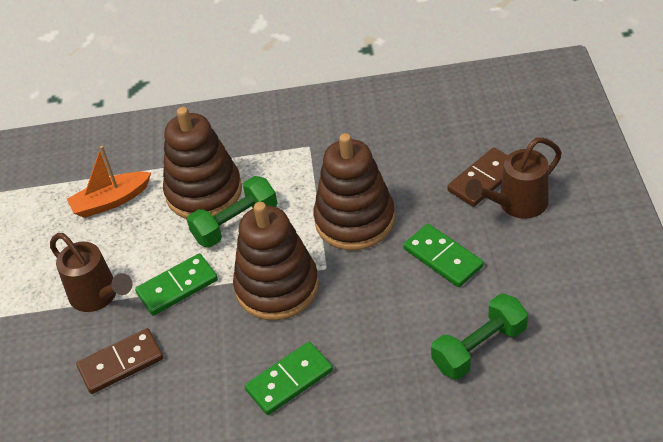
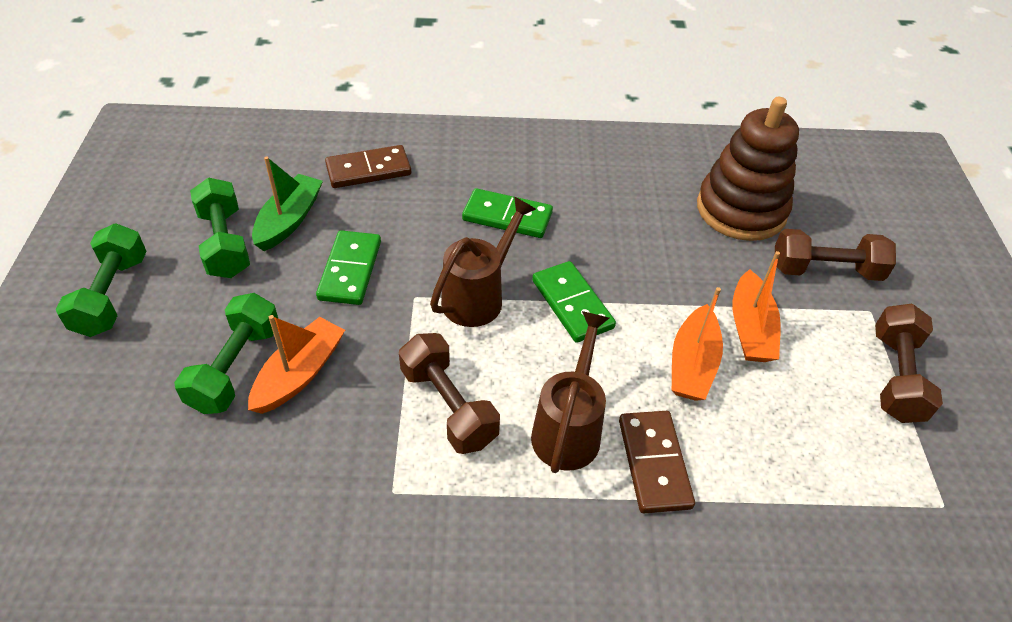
brown dumbbell: 0 -> 3
brown stacking toy: 3 -> 1
green boat: 0 -> 1
green dumbbell: 2 -> 3
orange boat: 1 -> 3

